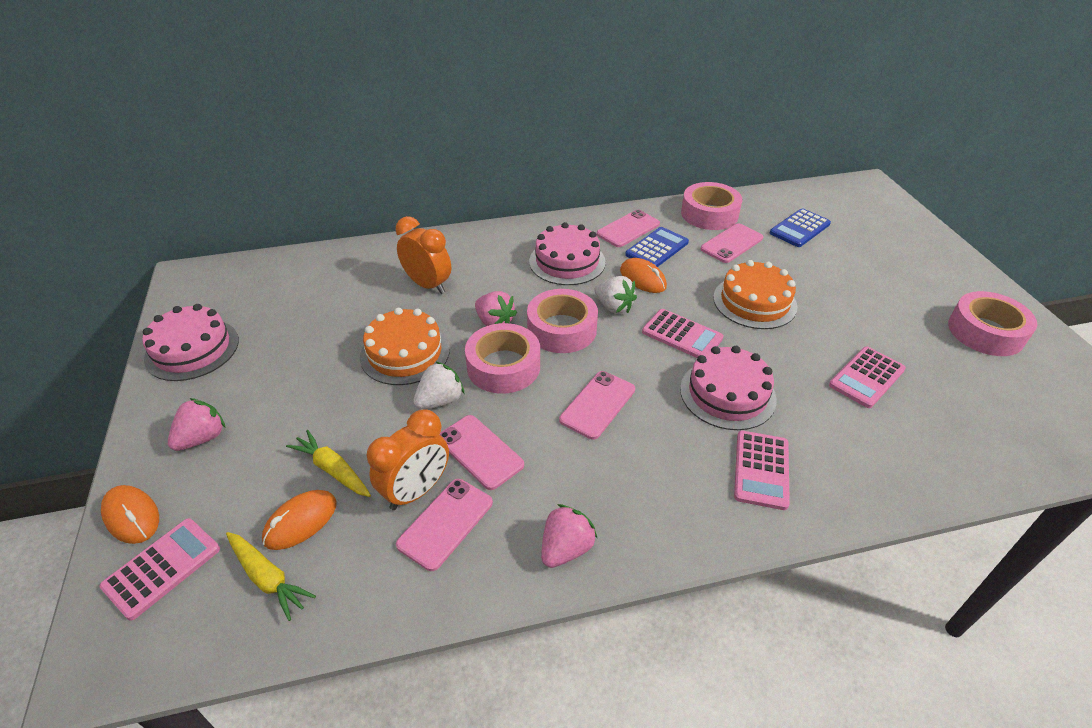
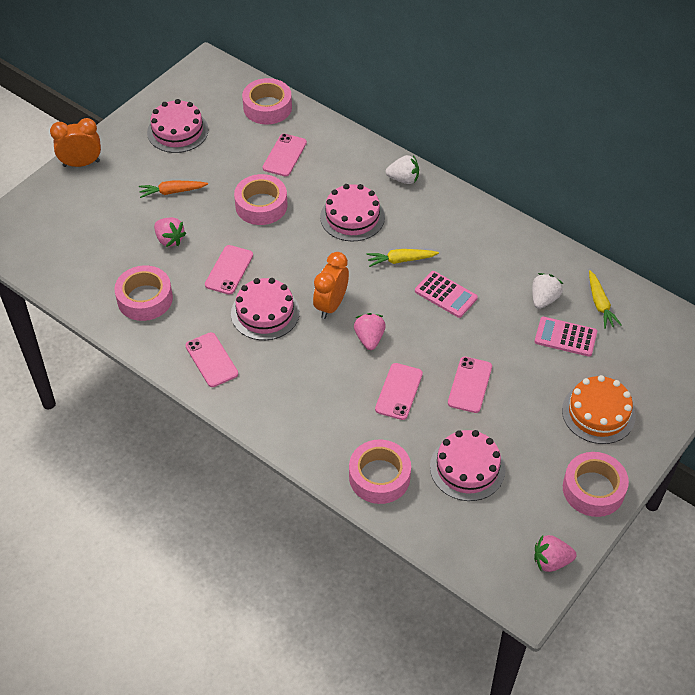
blue calculator: 2 -> 0
orange cake: 2 -> 1
orange carrot: 0 -> 1
orange mouse: 3 -> 0
pink cake: 3 -> 4
pink calculator: 4 -> 2
pink tape: 4 -> 5

